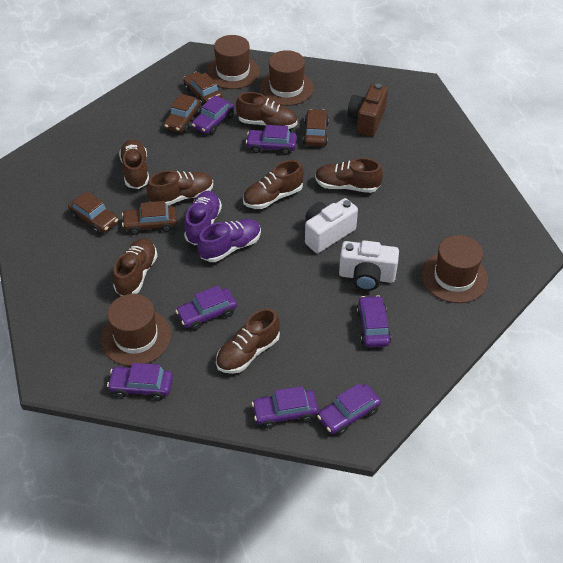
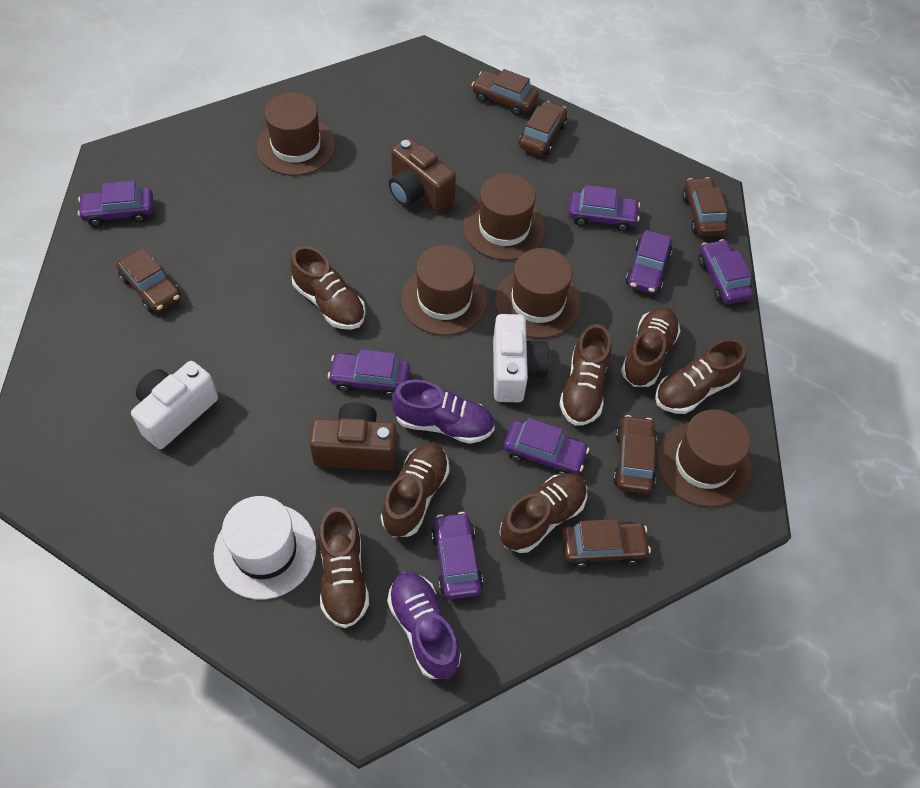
brown camera: 1 -> 2
brown car: 5 -> 6
brown hat: 4 -> 5
white hat: 0 -> 1

